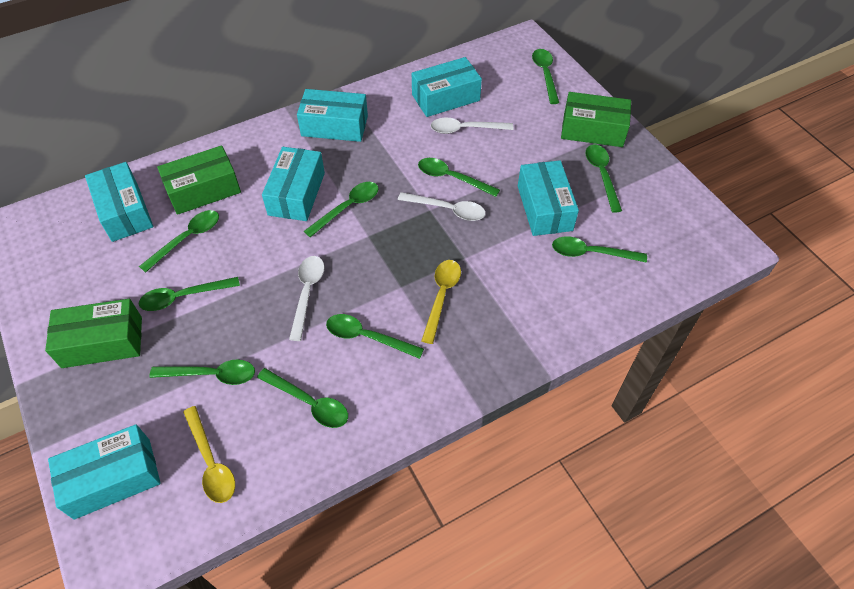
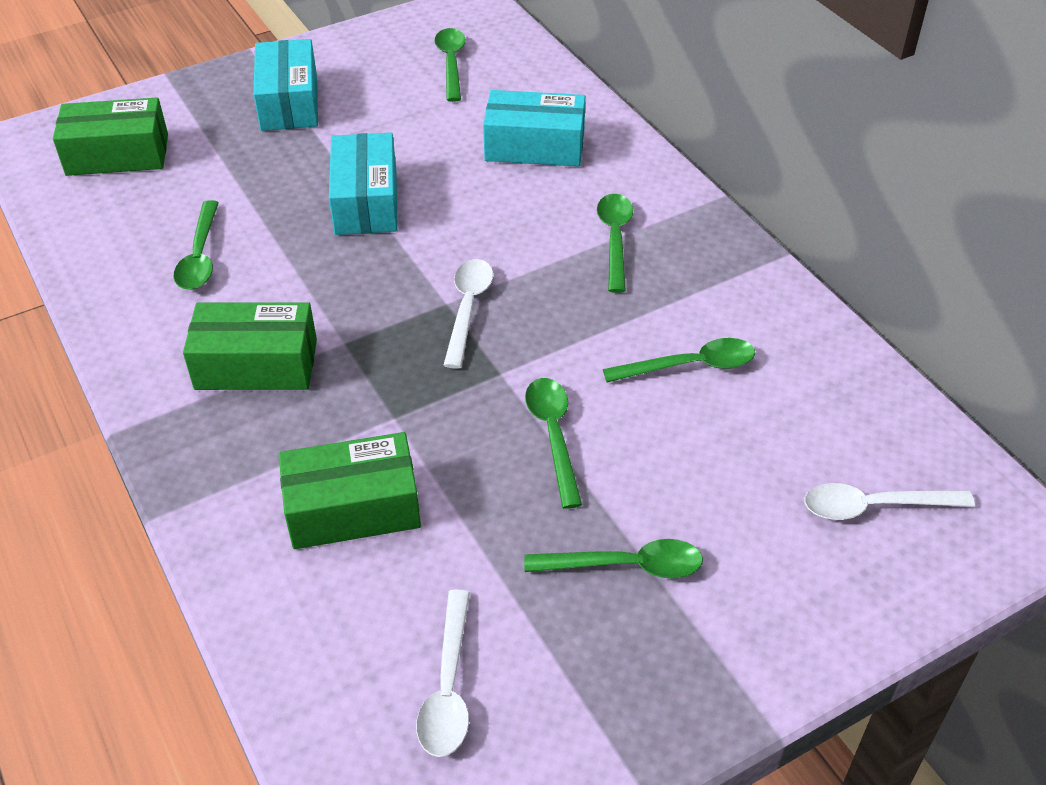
green spoon: 10 -> 6
turquoise box: 6 -> 3
yellow spoon: 2 -> 0

